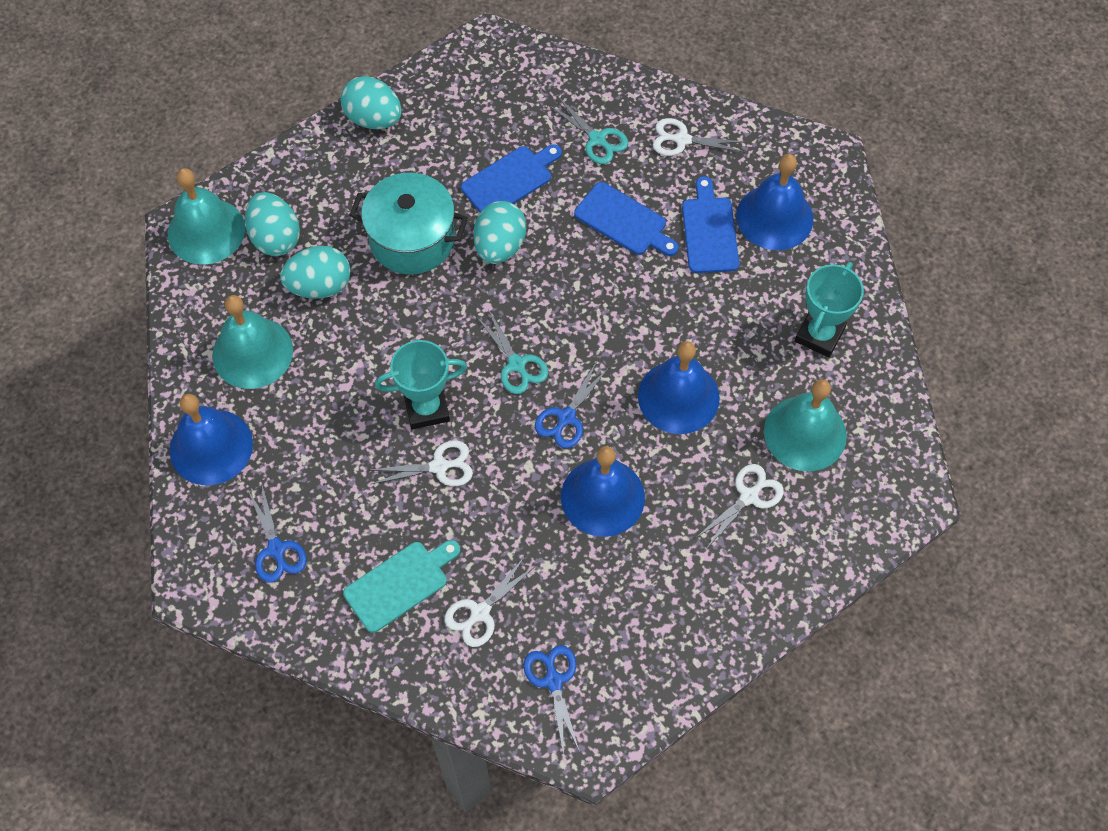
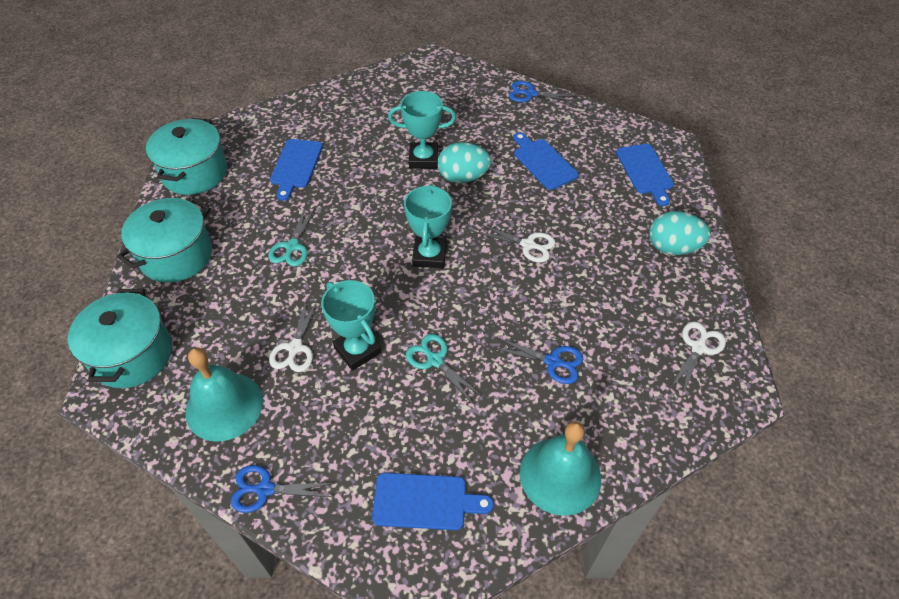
blue bell: 4 -> 0
blue cutting board: 3 -> 4
turquoise bell: 3 -> 2
turquoise cutting board: 1 -> 0
turquoise egg: 4 -> 2
turquoise pot: 1 -> 3
turquoise trophy: 2 -> 3
white scissors: 4 -> 3

